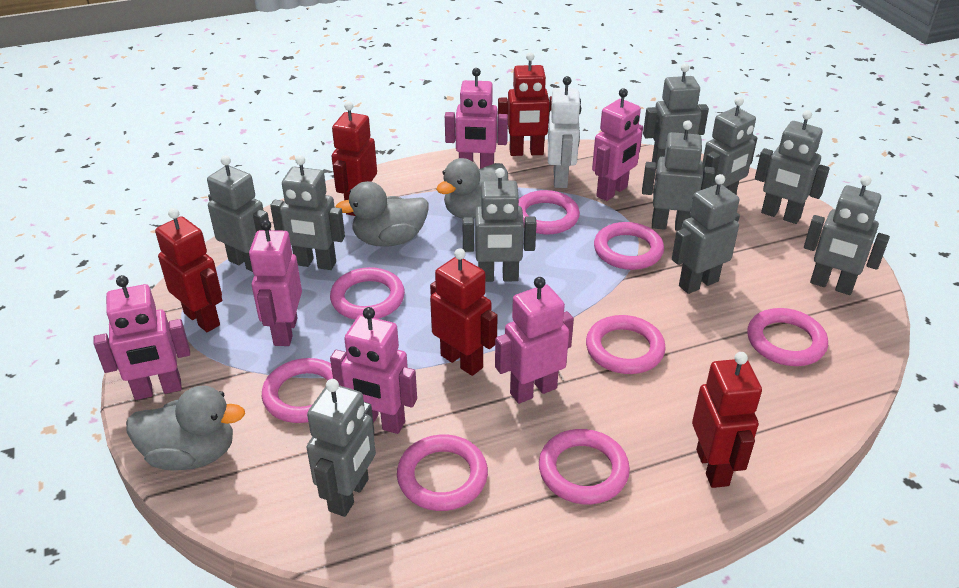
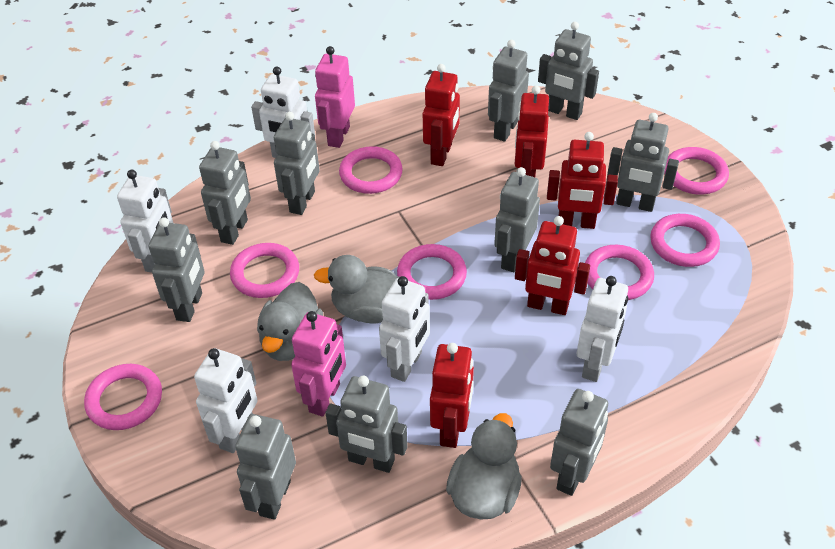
pink ring: 8 -> 7
pink robot: 6 -> 2
white robot: 1 -> 5

